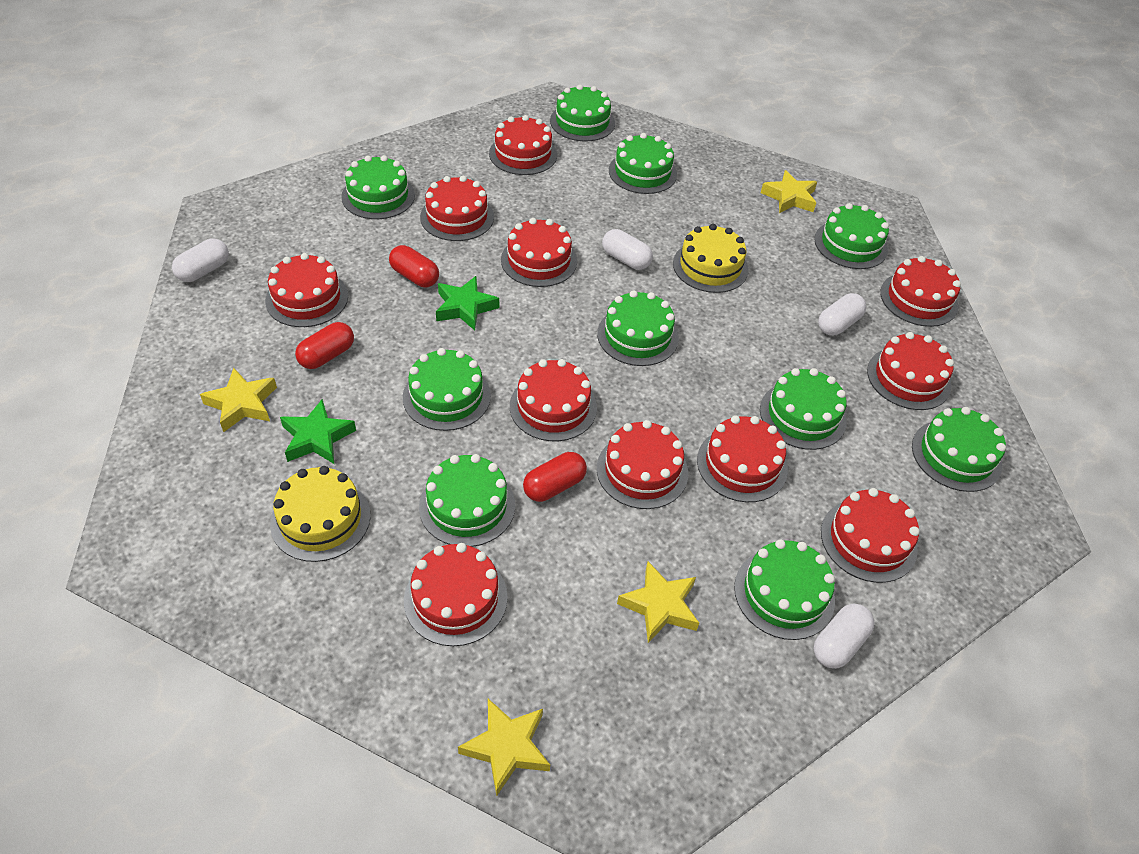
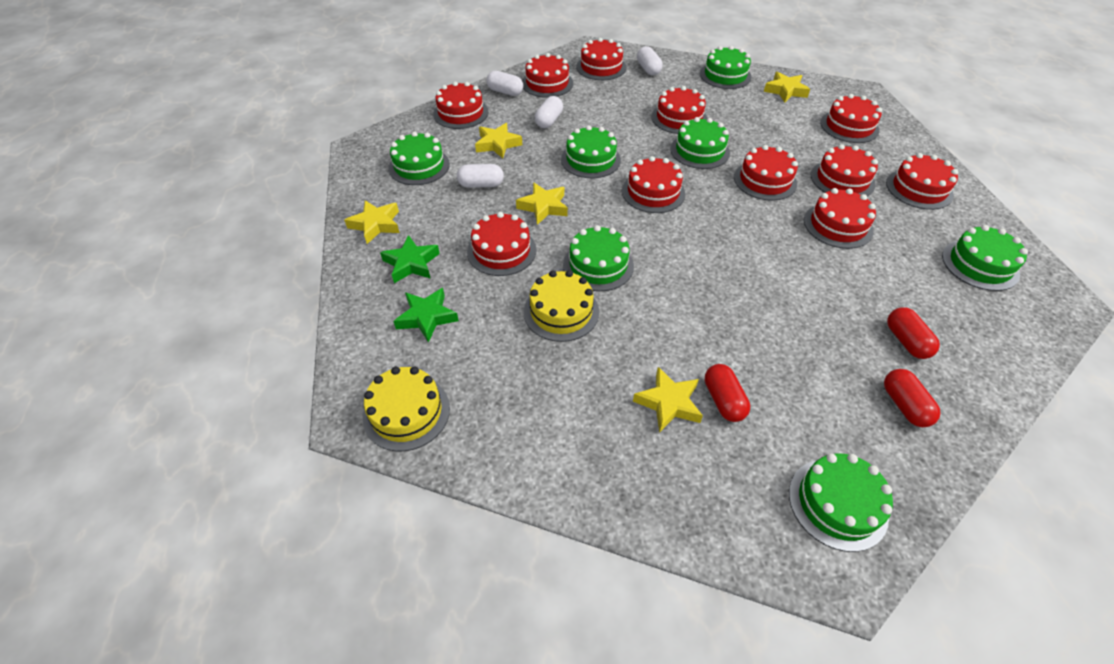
green cake: 10 -> 7
yellow star: 4 -> 5

